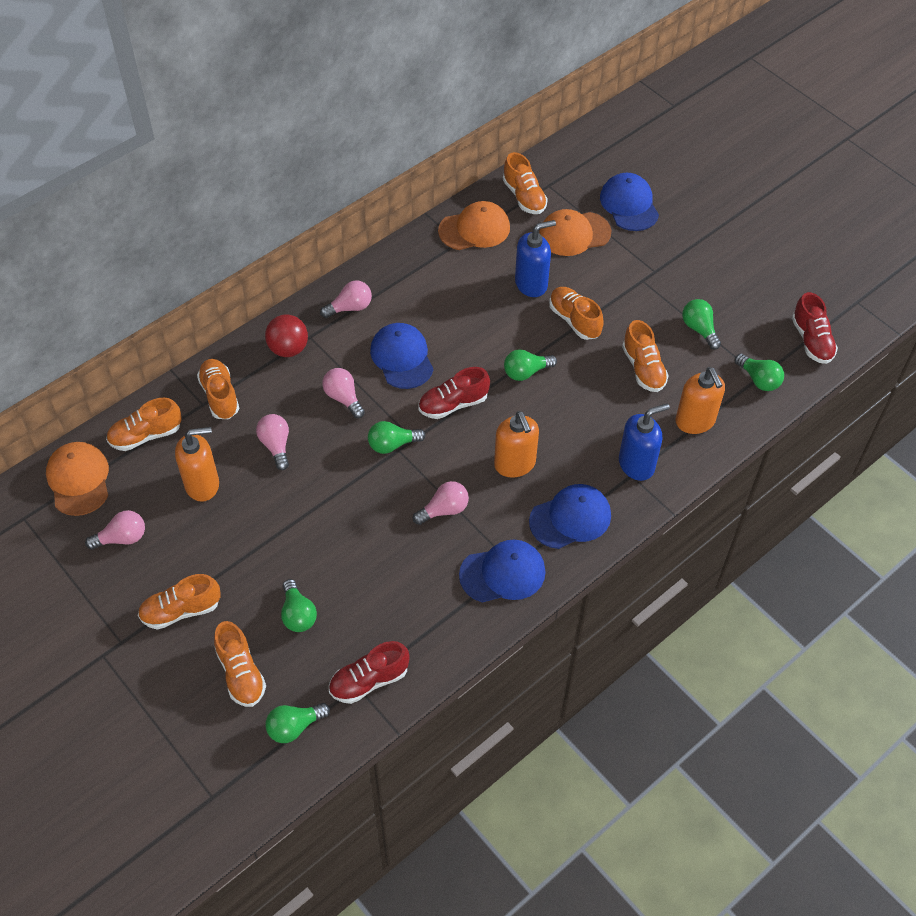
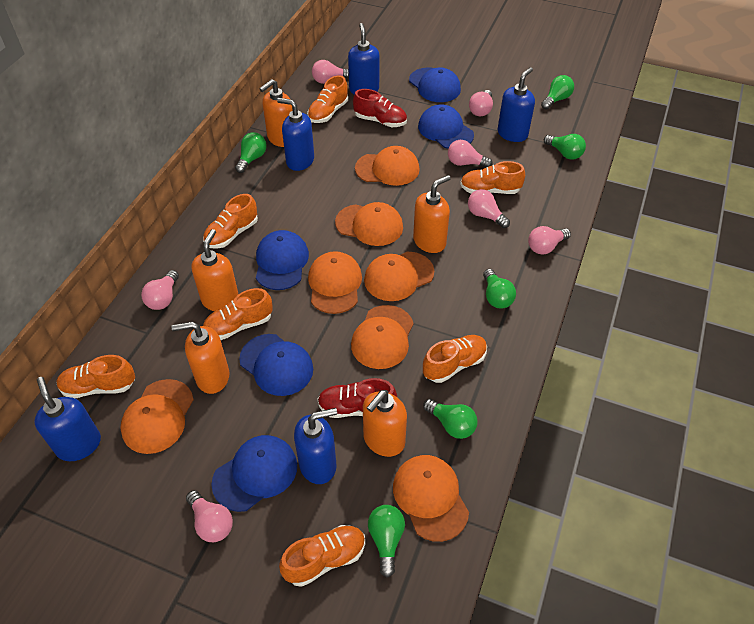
blue cap: 4 -> 5
blue soap dispenser: 2 -> 5
orange cap: 3 -> 7
orange soap dispenser: 3 -> 5
pink light bulb: 5 -> 7
red ball: 1 -> 0
red shoe: 3 -> 2

